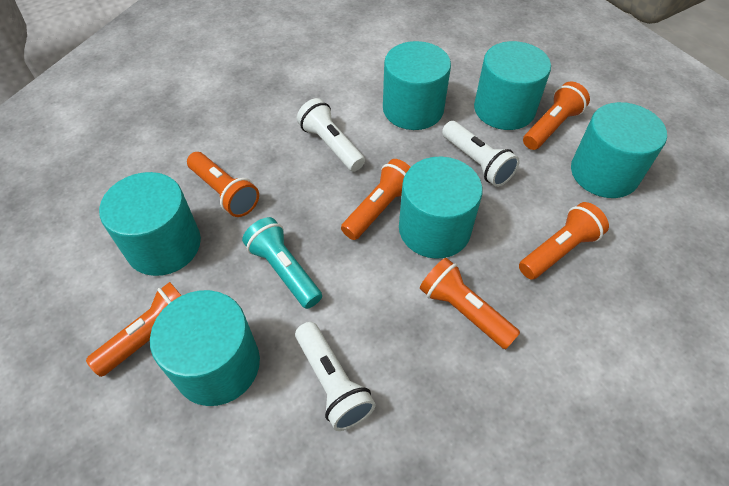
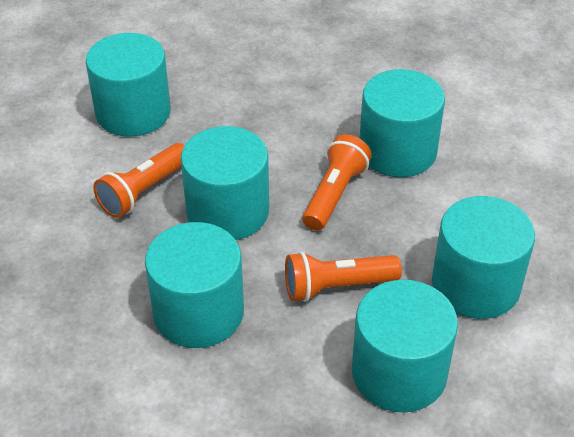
orange flashlight: 6 -> 3
turquoise flashlight: 1 -> 0
white flashlight: 3 -> 0

